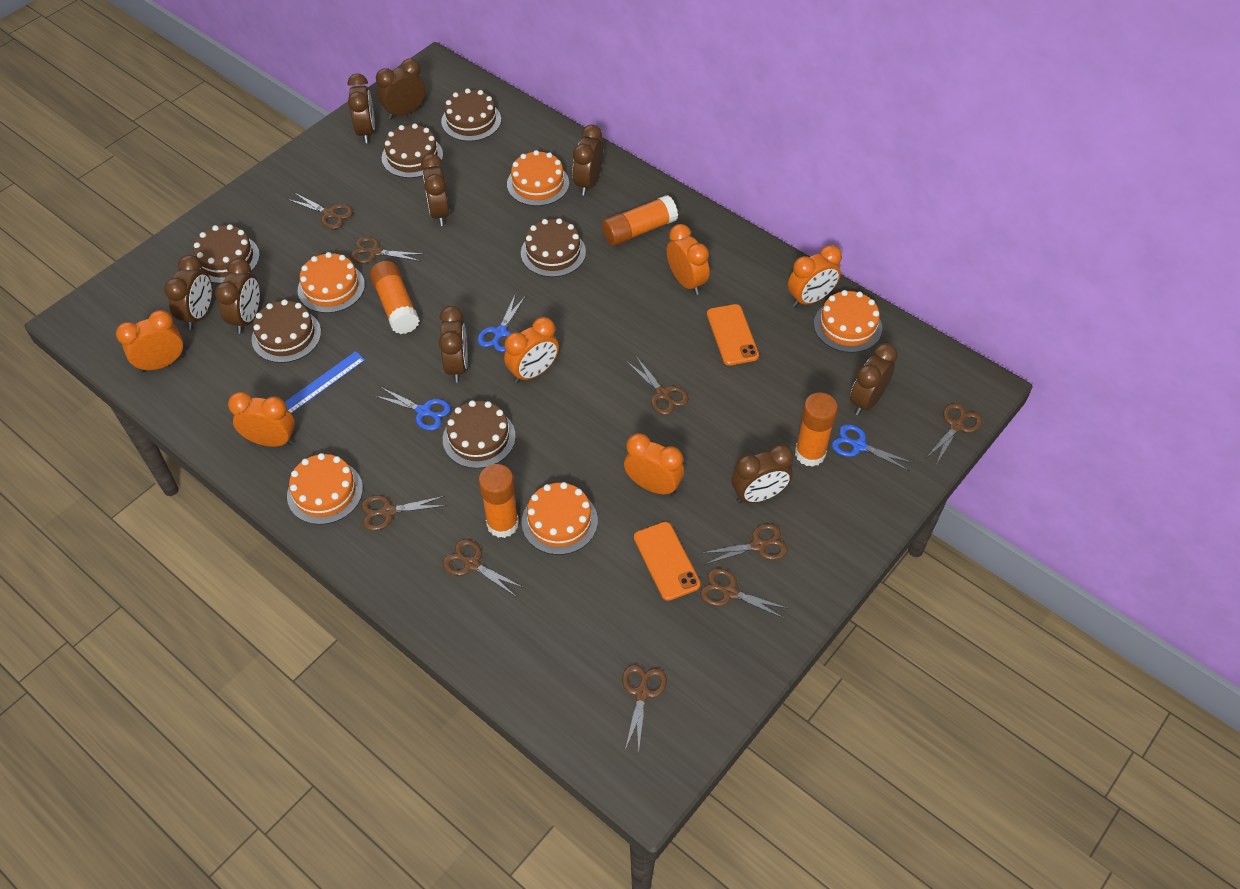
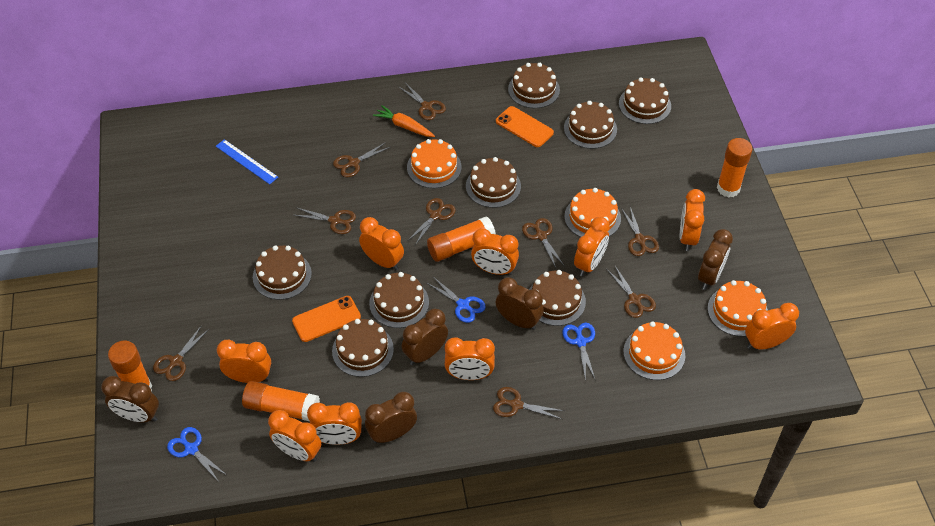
brown cake: 6 -> 8
brown clock: 9 -> 5
orange cake: 5 -> 4
orange carrot: 0 -> 1
orange clock: 6 -> 9

